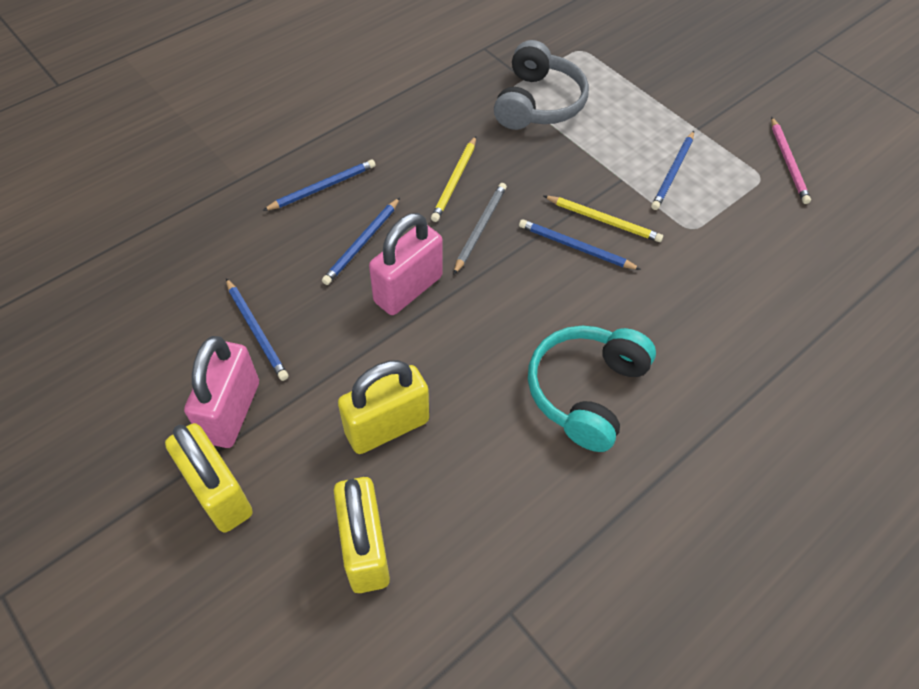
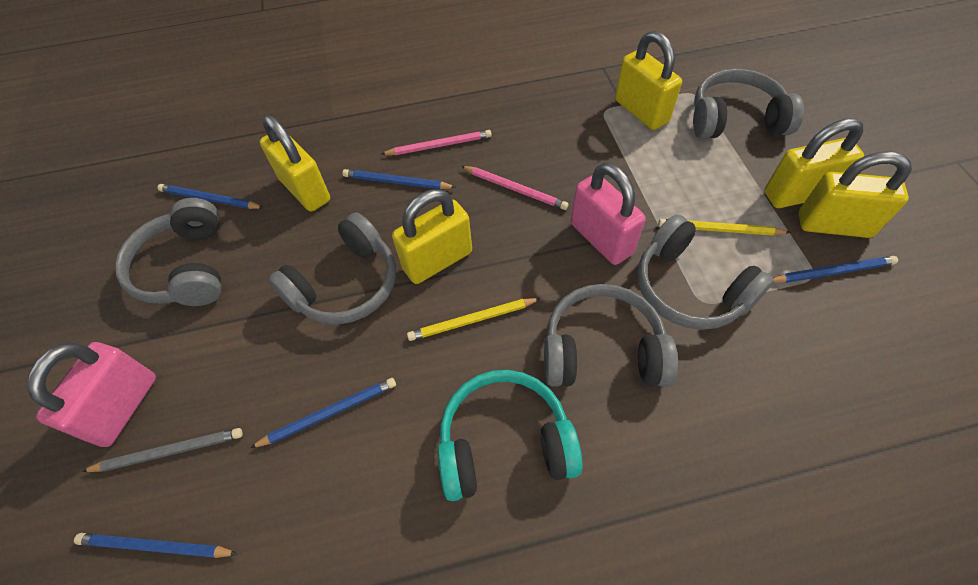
grey headphones: 1 -> 5
pink pencil: 1 -> 2
yellow padlock: 3 -> 5

